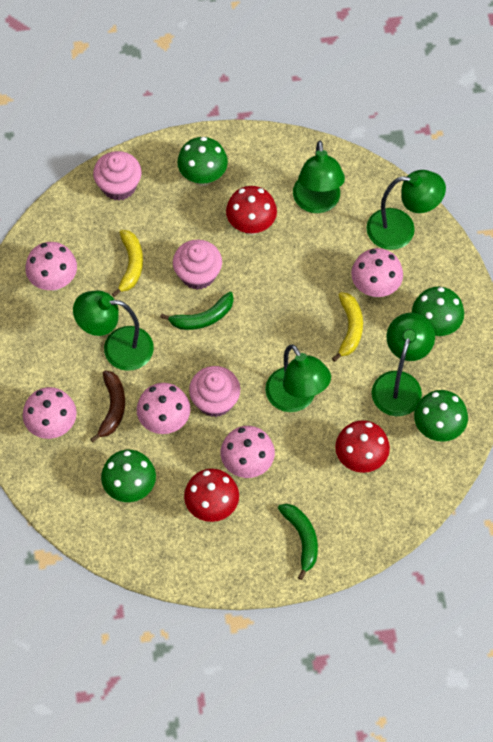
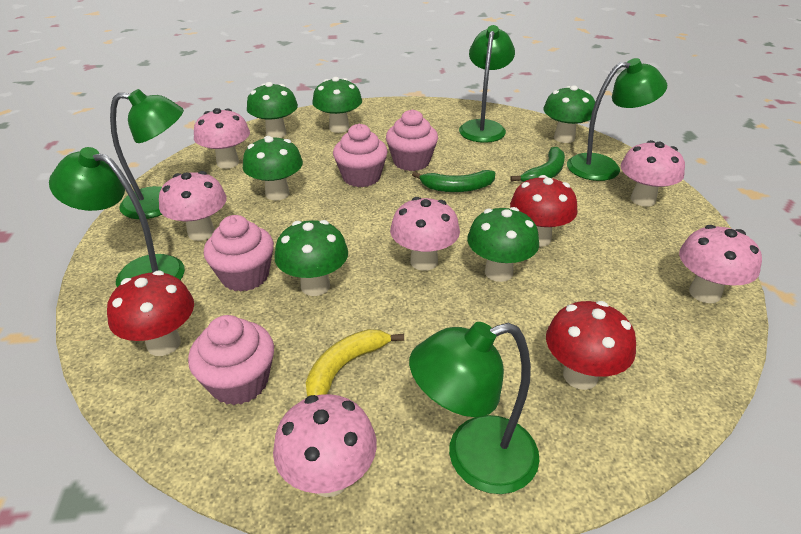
brown banana: 1 -> 0
green mushroom: 4 -> 6
pink cupcake: 3 -> 4
pink mushroom: 5 -> 6
yellow banana: 2 -> 1

